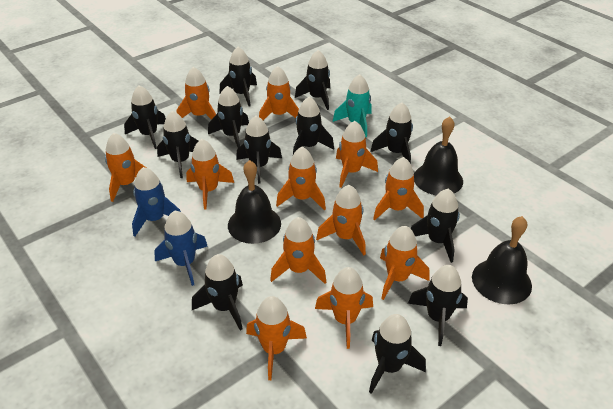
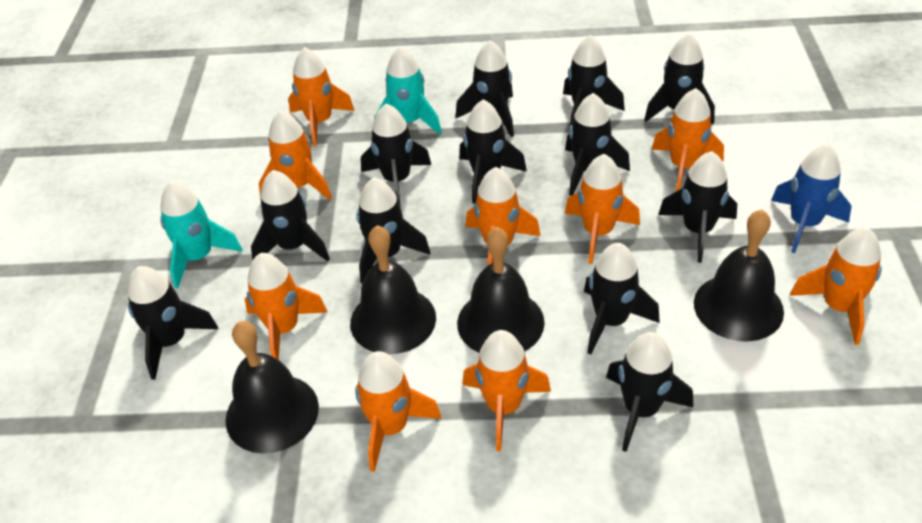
black bell: 3 -> 4
blue rocket: 2 -> 1
orange rocket: 12 -> 9
turquoise rocket: 1 -> 2

